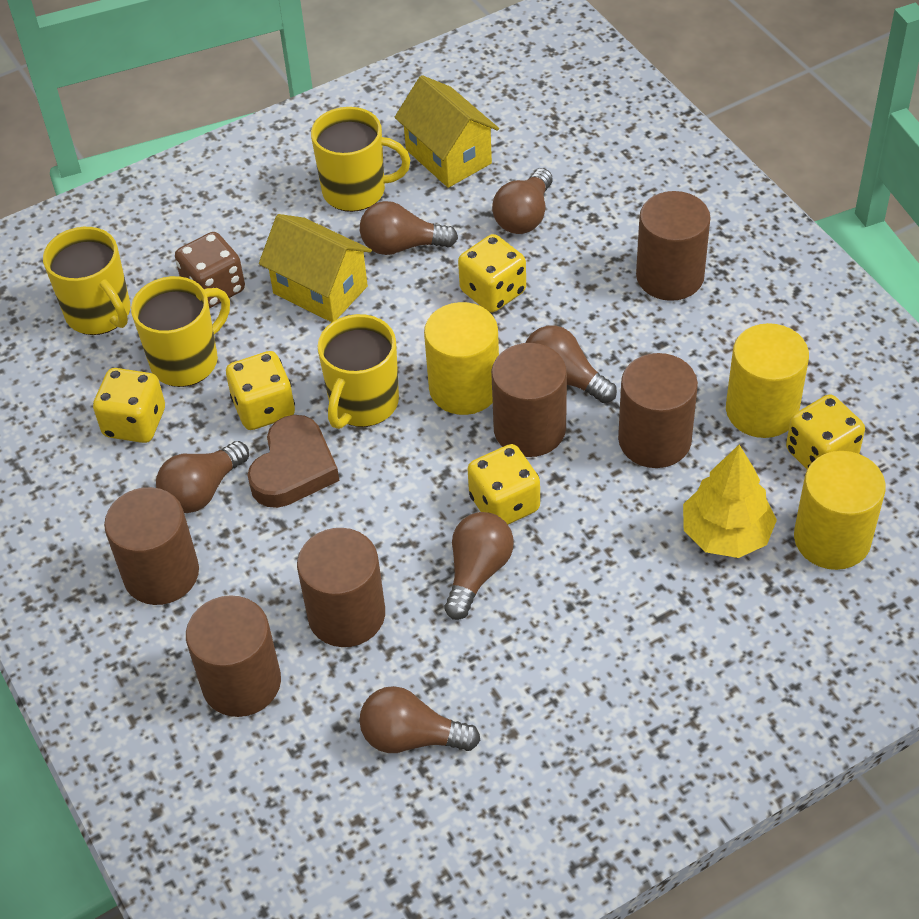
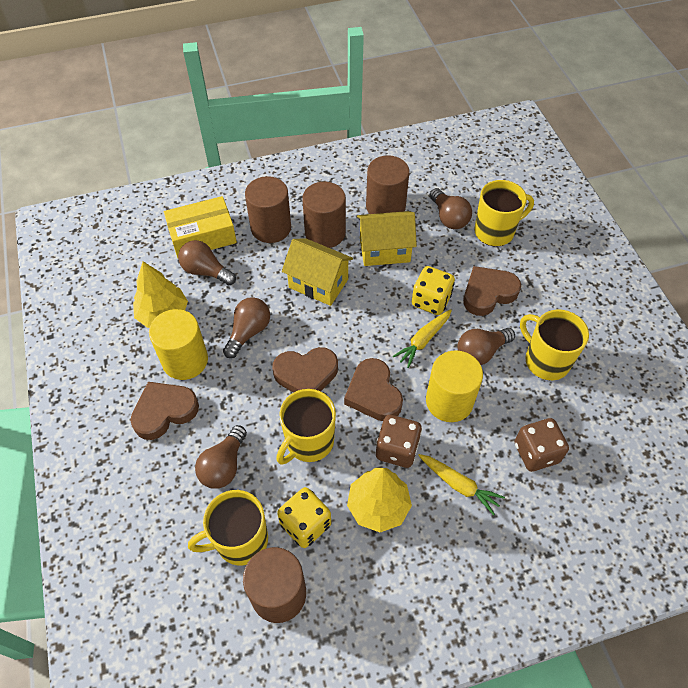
brown cylinder: 6 -> 4
brown dice: 1 -> 2
brown heart: 1 -> 4
brown light bulb: 6 -> 5
yellow box: 0 -> 1
yellow carrot: 0 -> 2
yellow cylinder: 3 -> 2
yellow dice: 5 -> 2
yellow tree: 1 -> 2

